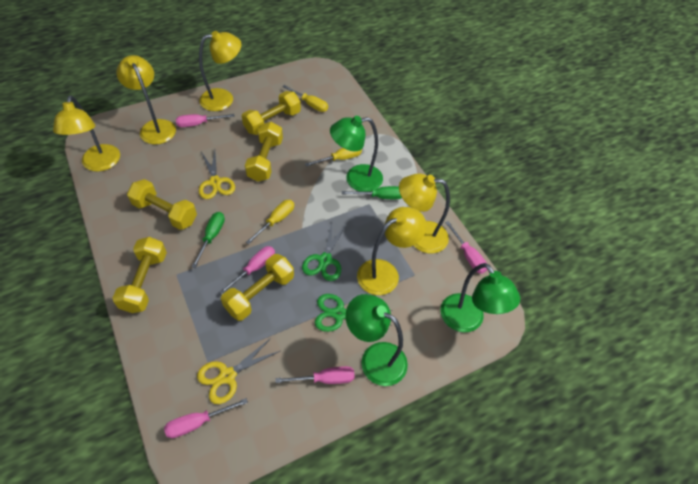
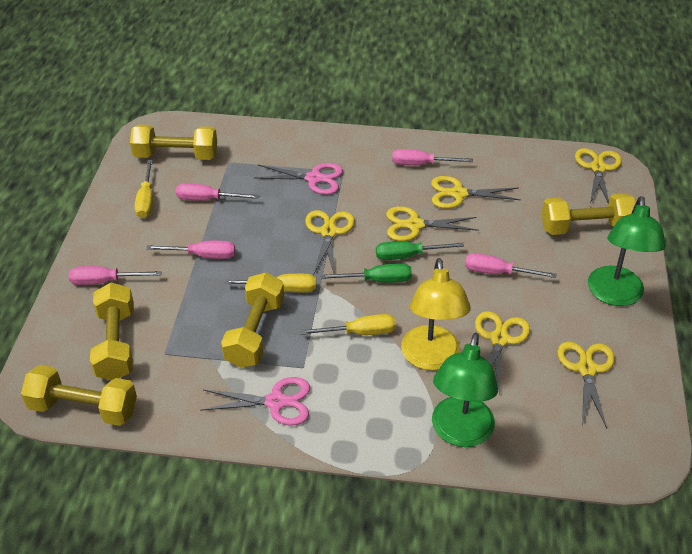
green lamp: 3 -> 2
green scissors: 2 -> 0
pink scissors: 0 -> 2
yellow lamp: 5 -> 1
yellow scissors: 2 -> 6

